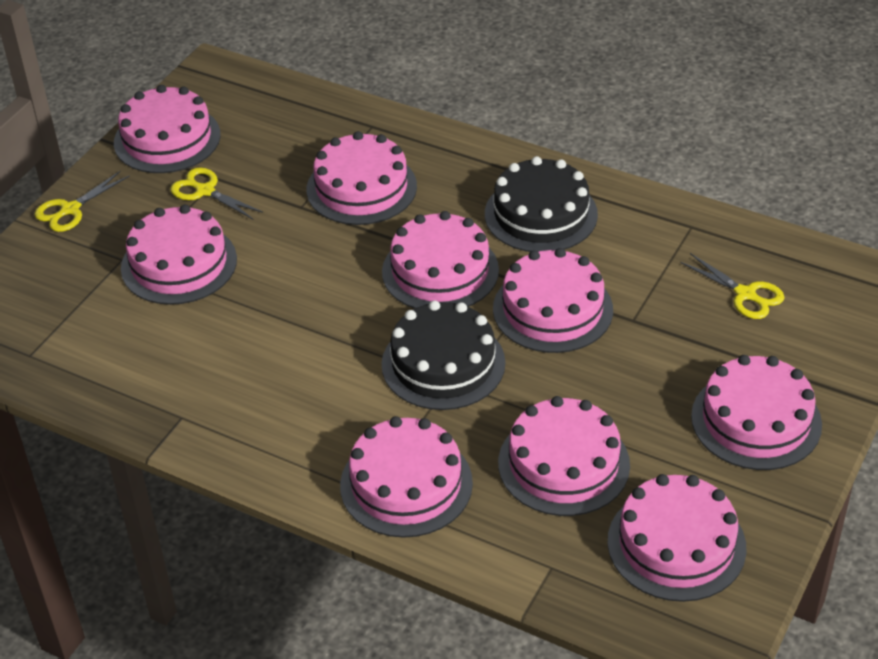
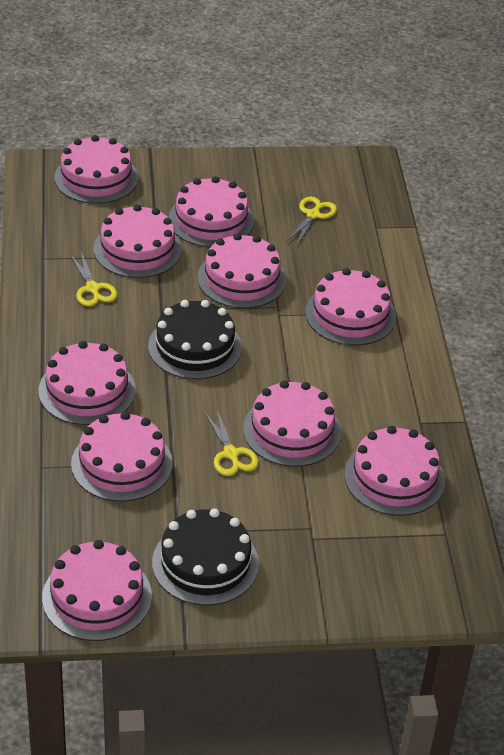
pink cake: 9 -> 10

